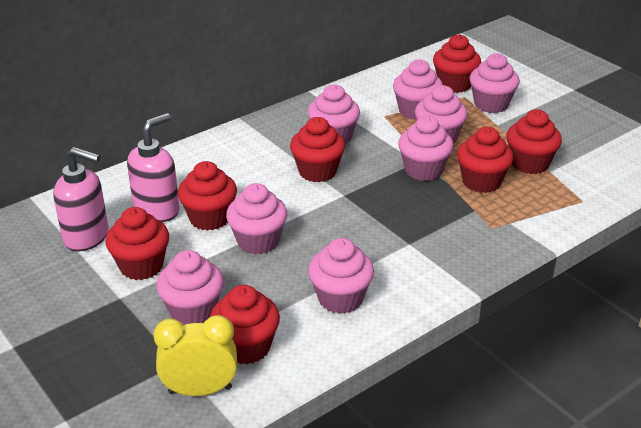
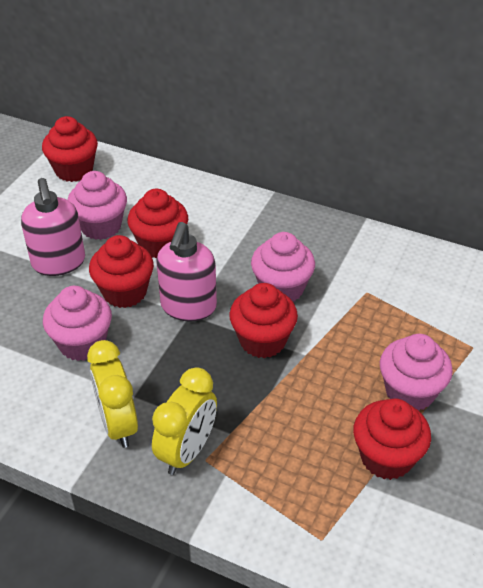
pink cupcake: 8 -> 4
red cupcake: 7 -> 5
yellow clock: 1 -> 2

